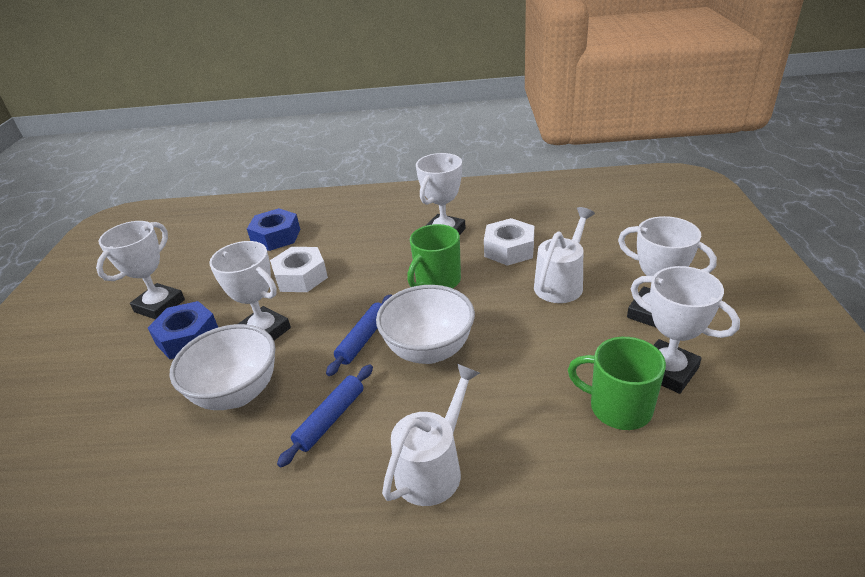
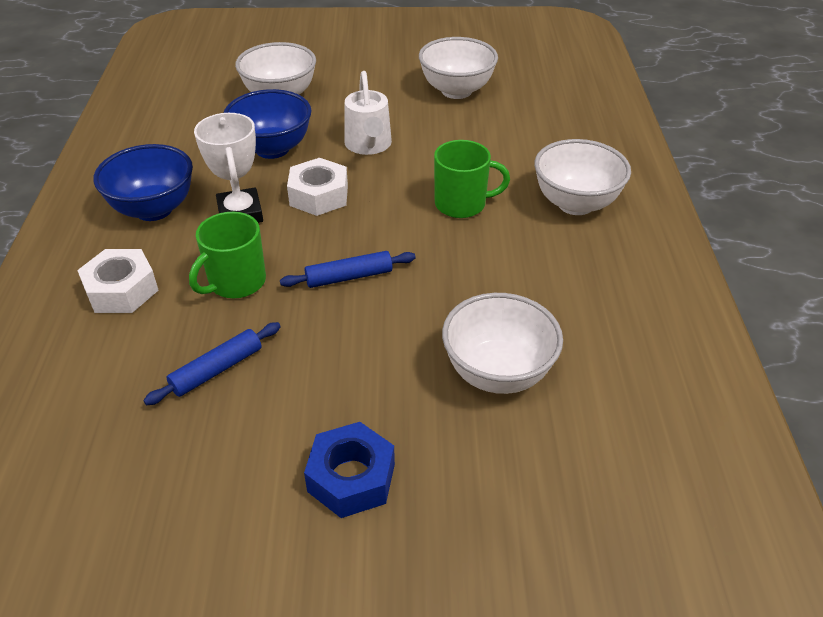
blue bowl: 0 -> 2
blue nut: 2 -> 1
white bowl: 2 -> 4
white trophy: 5 -> 1
white watering can: 2 -> 1

